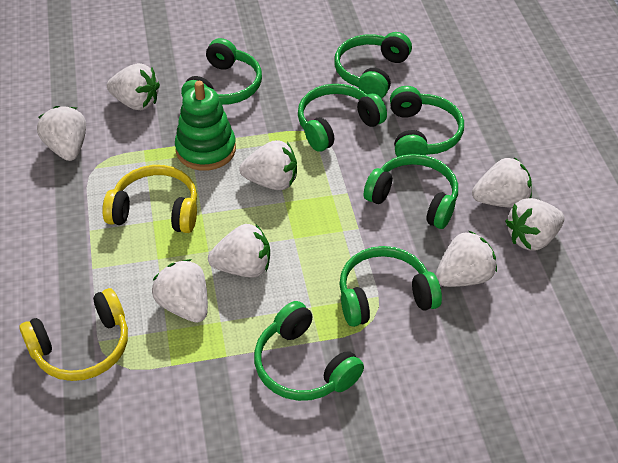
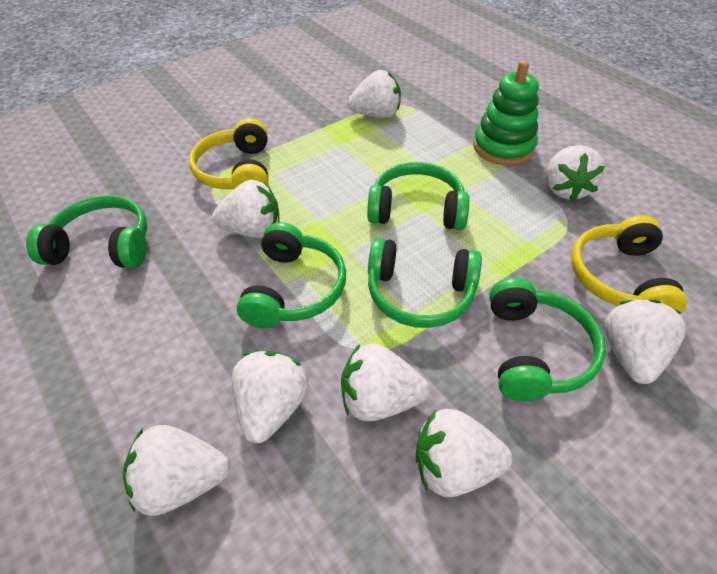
green headphones: 7 -> 5

